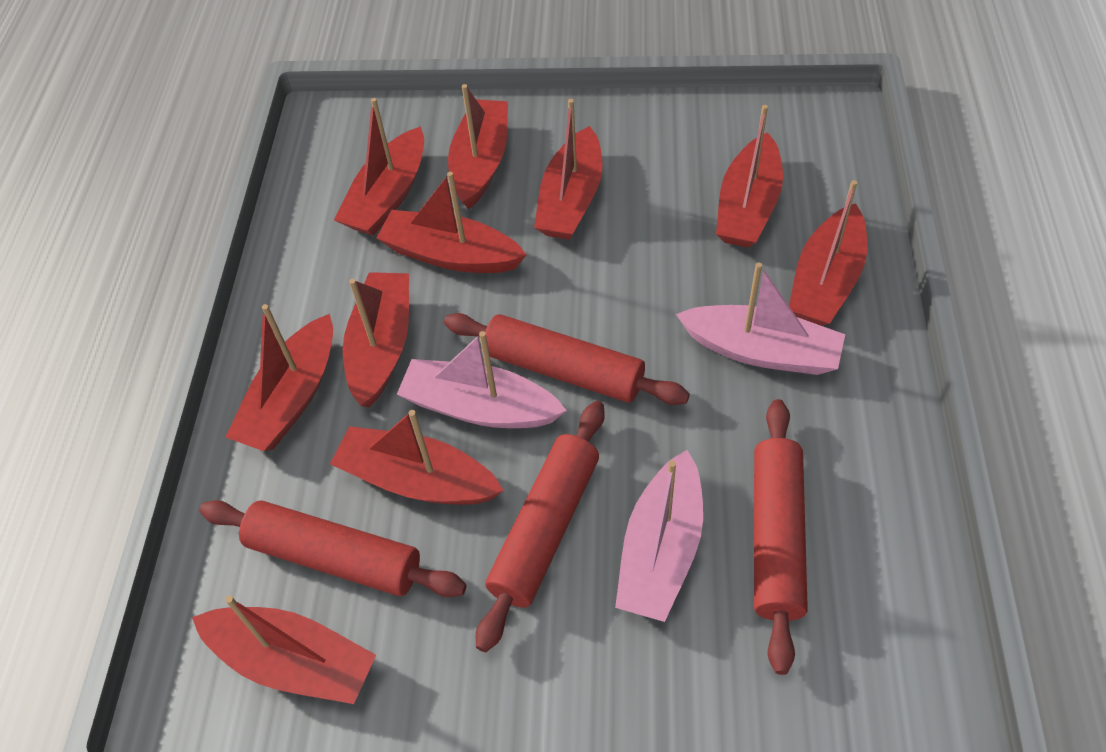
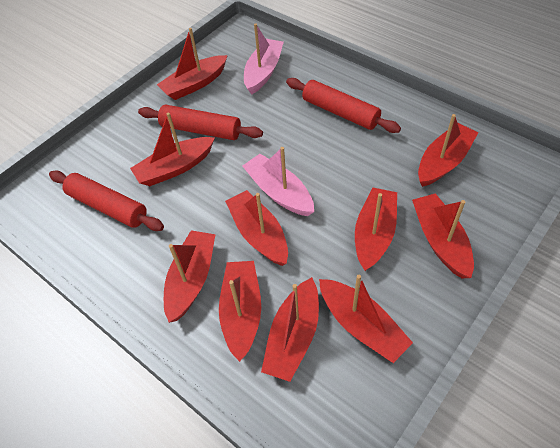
pink boat: 3 -> 2
red rolling pin: 4 -> 3

